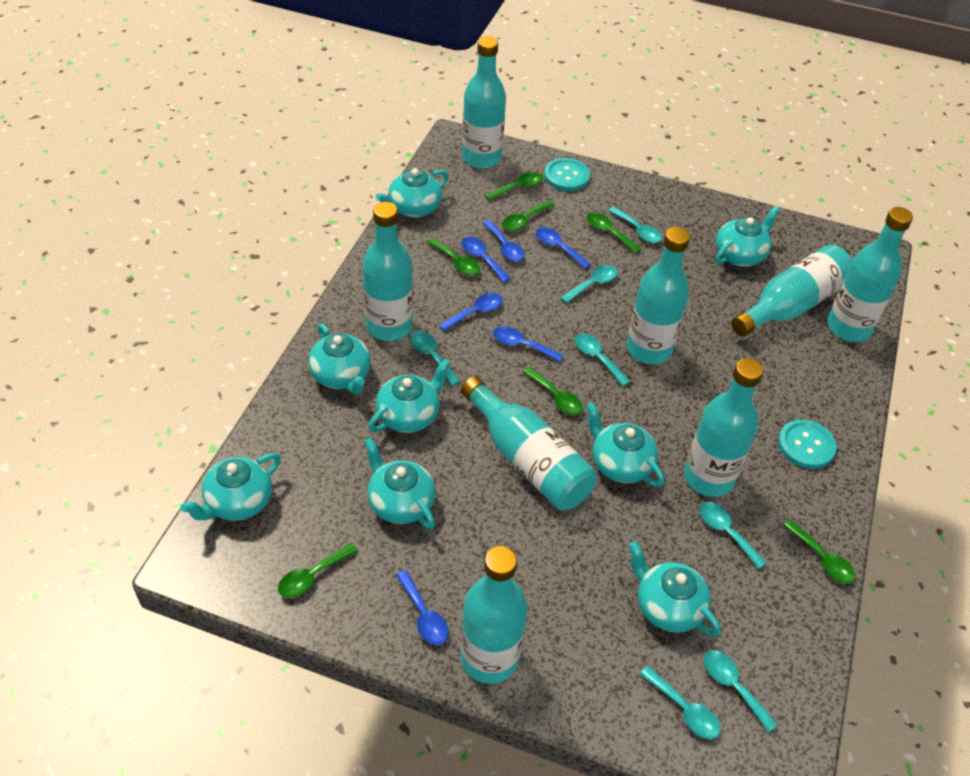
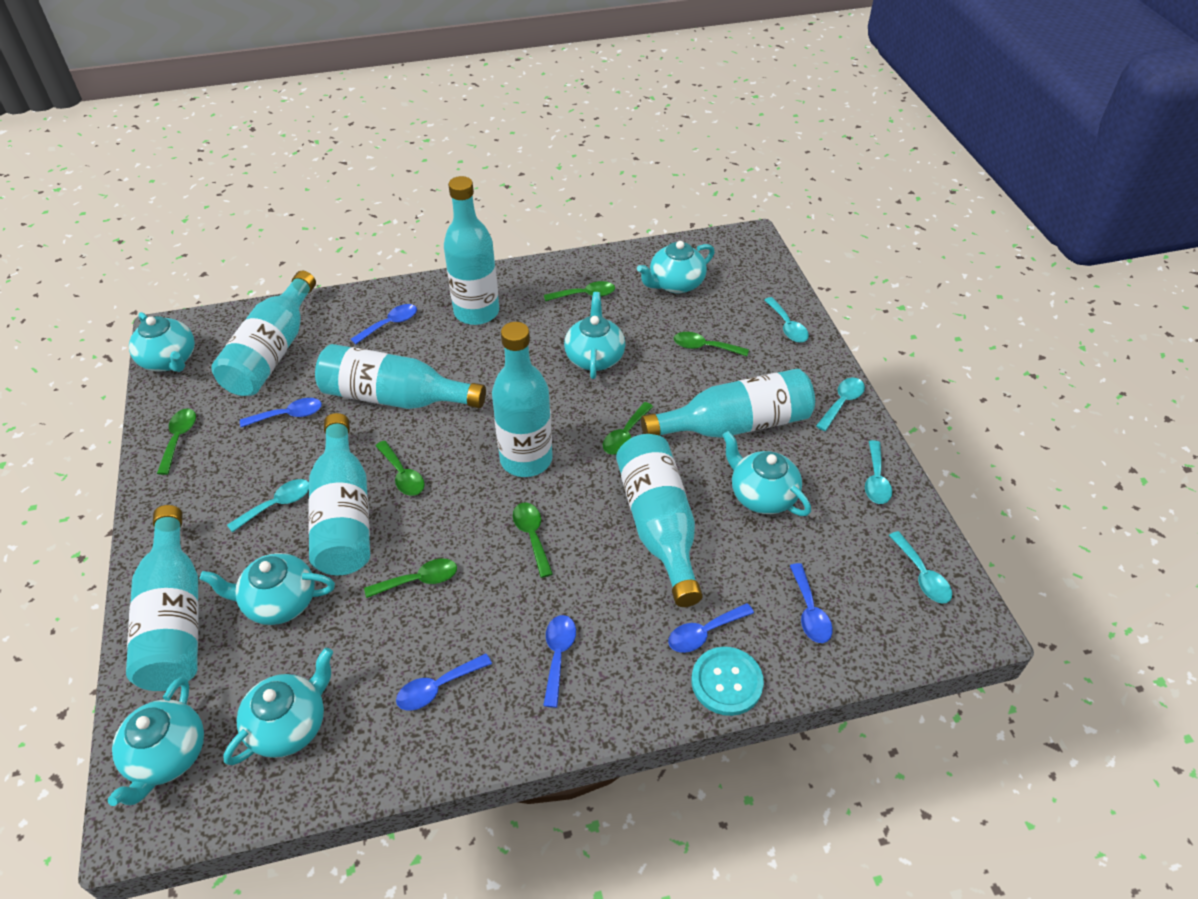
turquoise button: 2 -> 1
turquoise spoon: 7 -> 5
turquoise teapot: 8 -> 7

